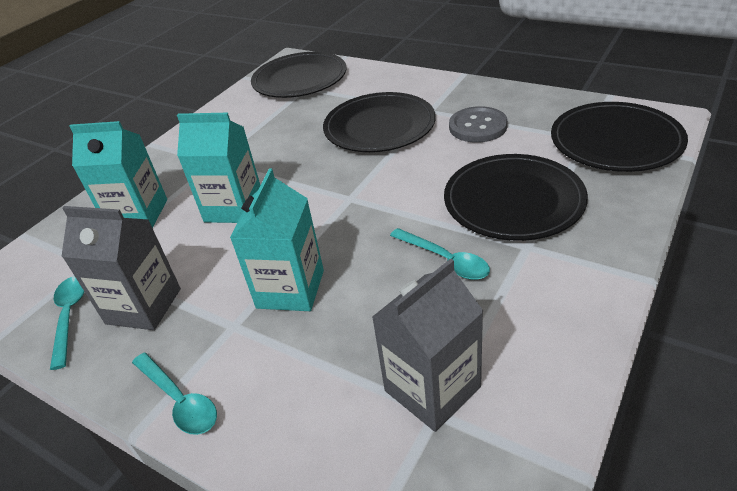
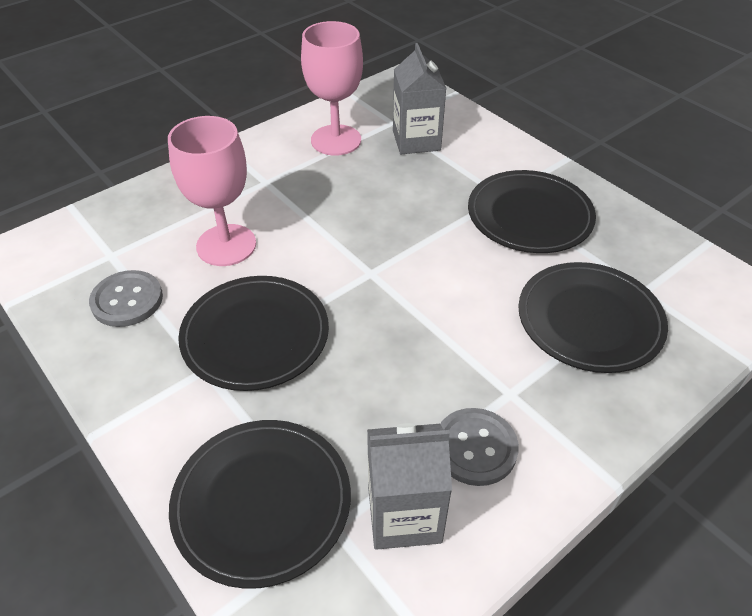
grey button: 1 -> 2
pink goblet: 0 -> 2
turquoise carton: 3 -> 0
turquoise spoon: 3 -> 0

